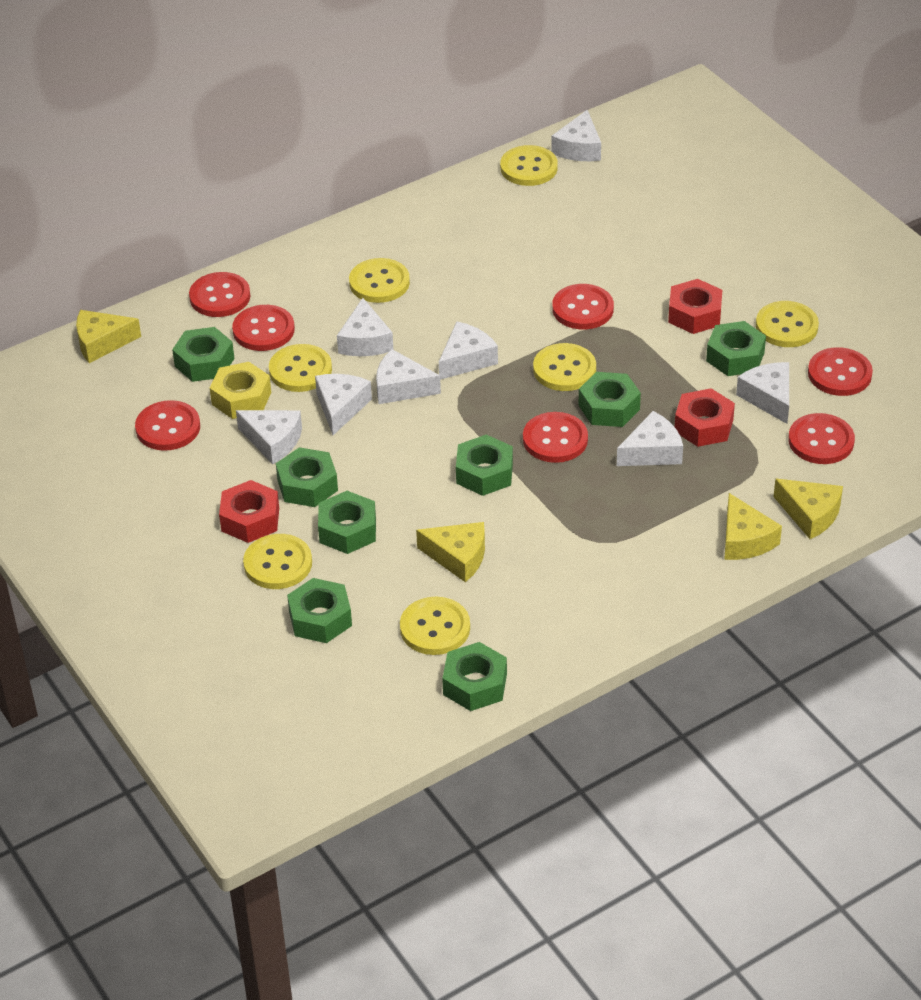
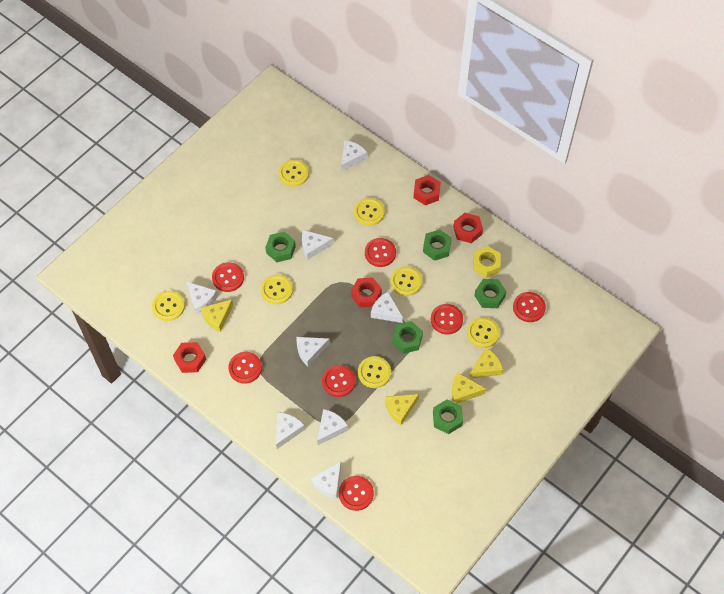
green nut: 8 -> 5
red nut: 3 -> 4

